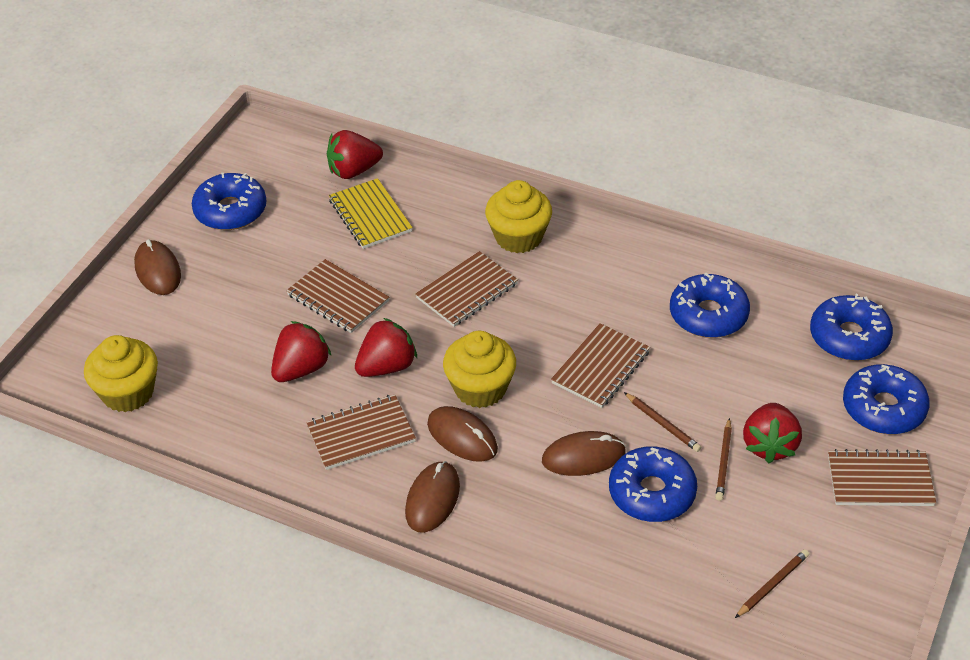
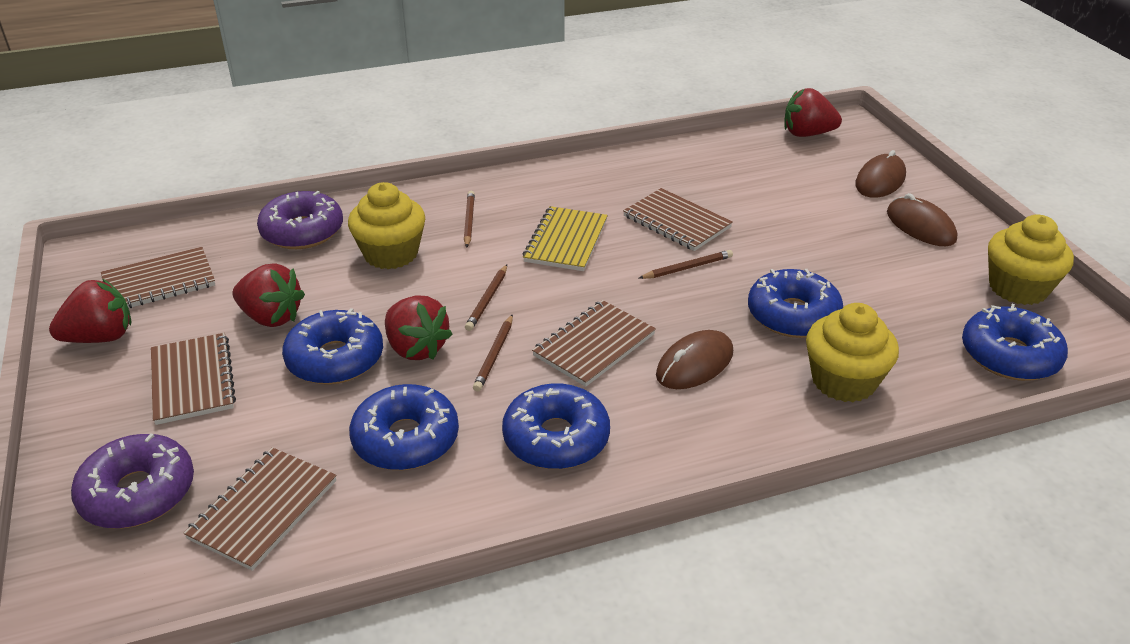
brown mouse: 4 -> 3
brown pencil: 3 -> 4
purple donut: 0 -> 2

